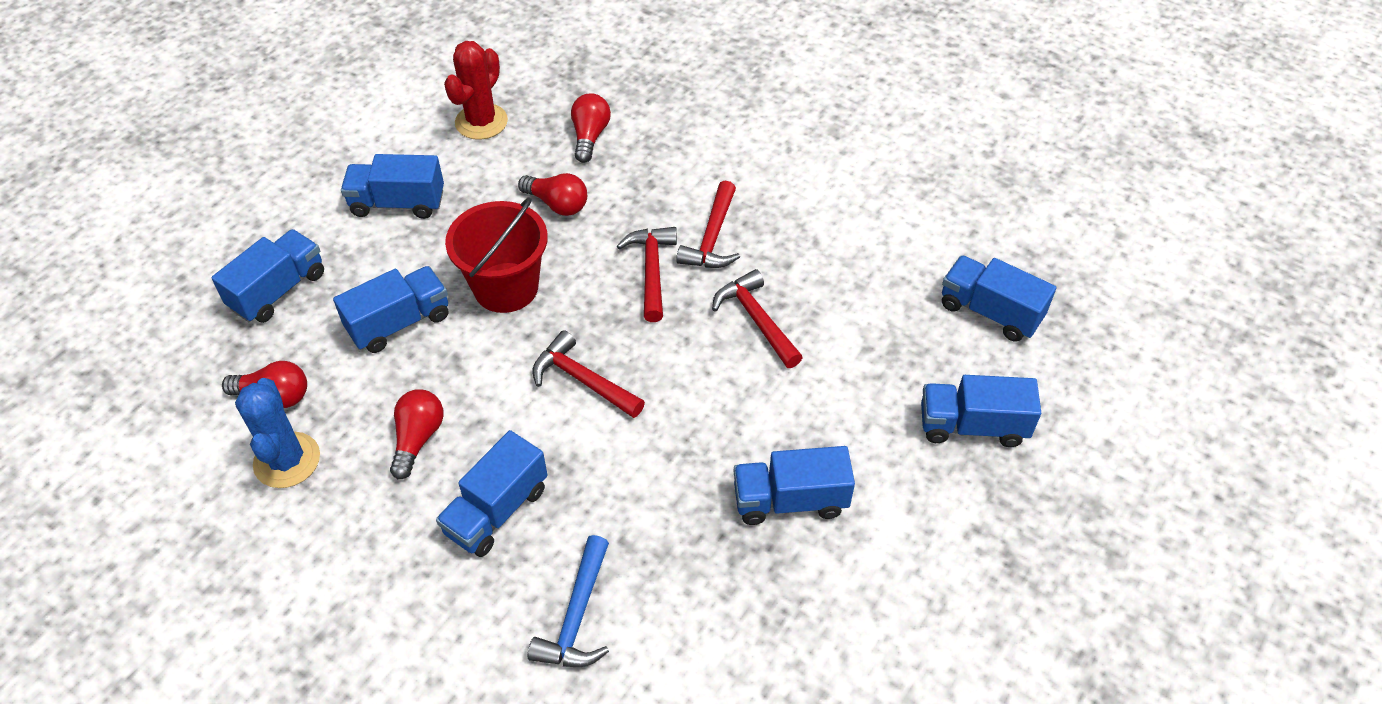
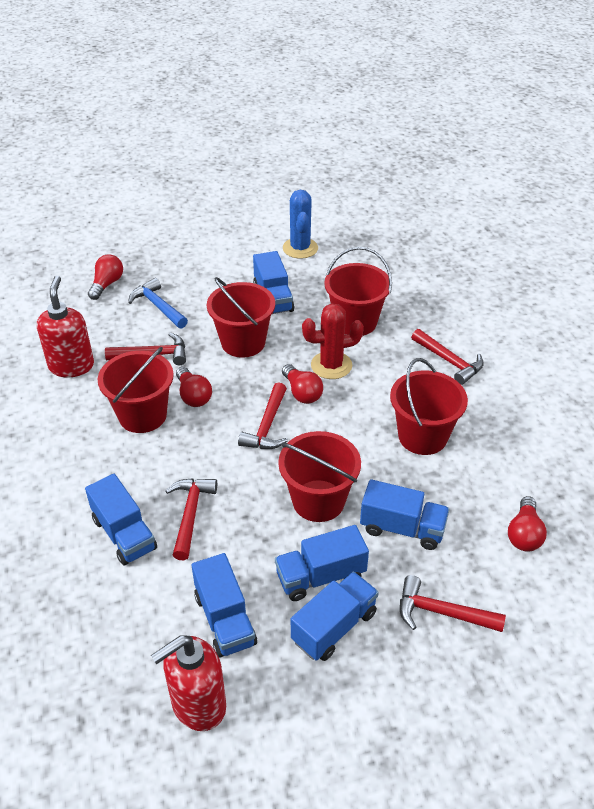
blue truck: 7 -> 6
red bucket: 1 -> 5
red hammer: 4 -> 5
red soap dispenser: 0 -> 2

